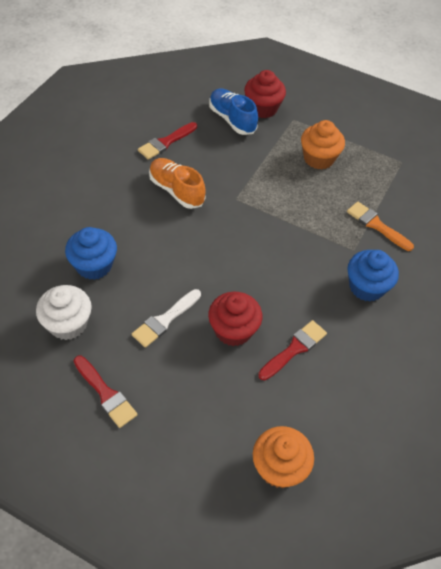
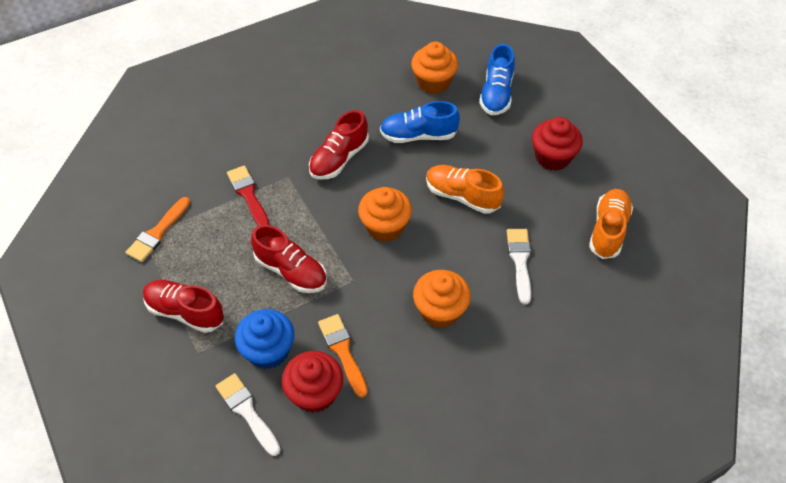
blue cupcake: 2 -> 1
blue shoe: 1 -> 2
orange brush: 1 -> 2
orange cupcake: 2 -> 3
orange shoe: 1 -> 2
red brush: 3 -> 1
red shoe: 0 -> 3
white brush: 1 -> 2
white cupcake: 1 -> 0

